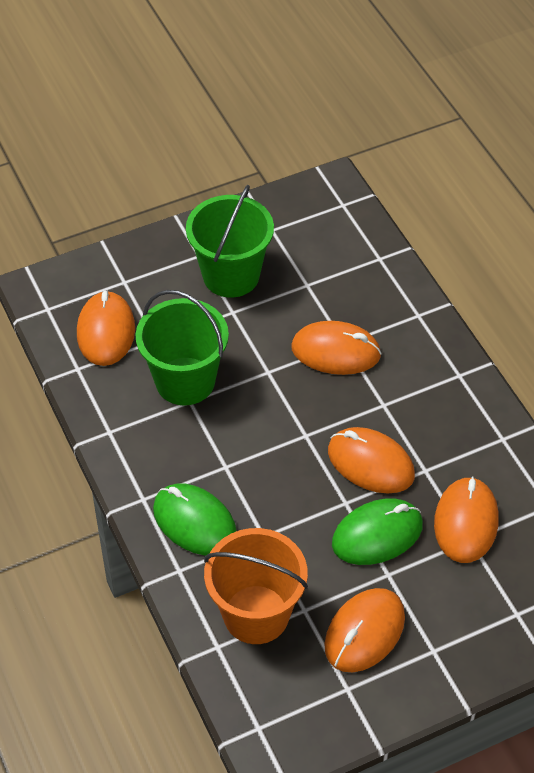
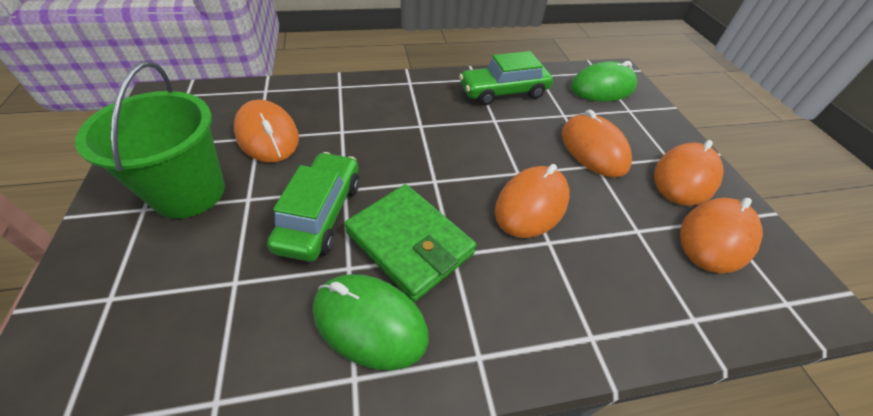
green bucket: 2 -> 1
green car: 0 -> 2
green wallet: 0 -> 1
orange bucket: 1 -> 0

